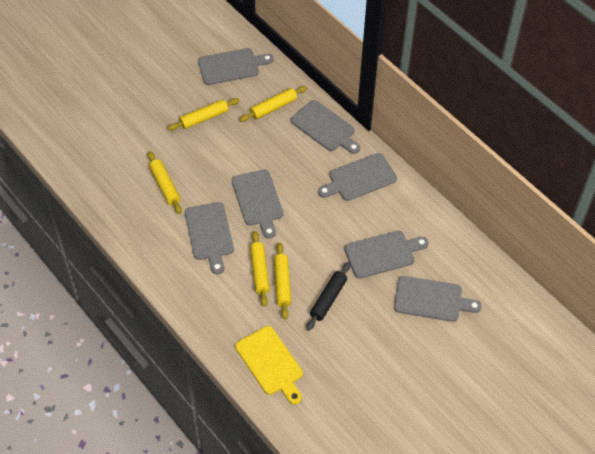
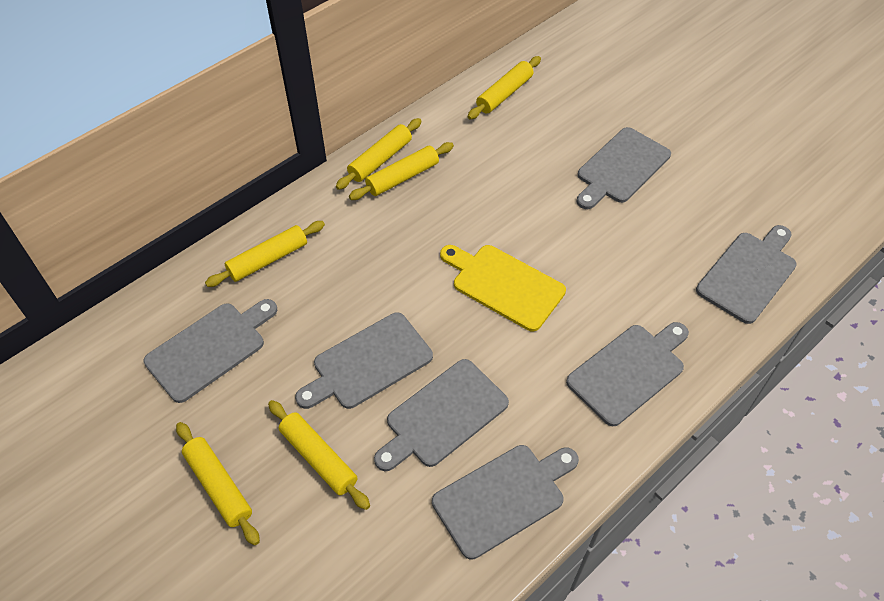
black rolling pin: 1 -> 0
yellow rolling pin: 5 -> 6

